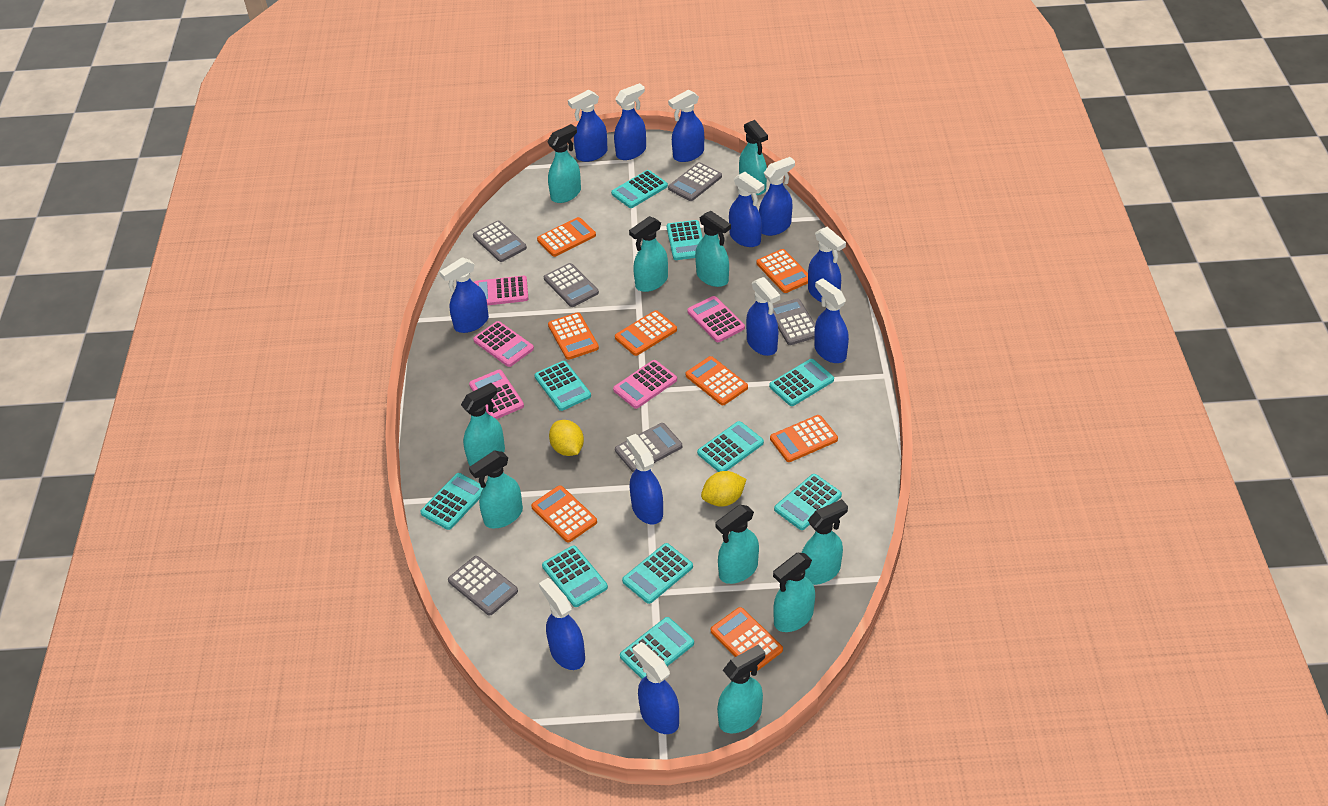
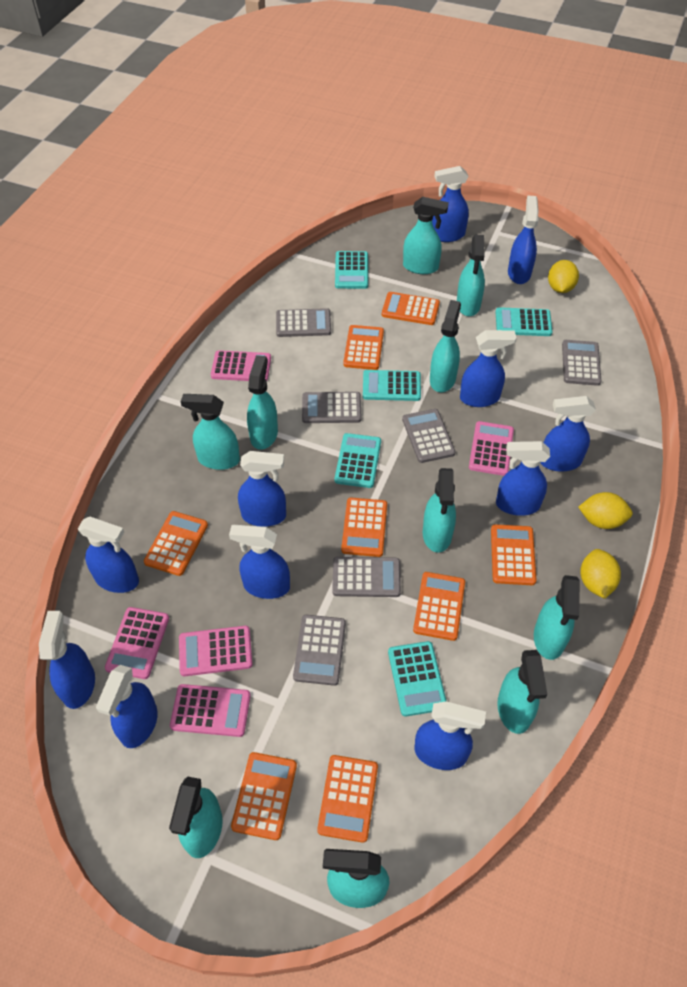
blue spray bottle: 12 -> 11
turquoise calculator: 10 -> 5
yellow lemon: 2 -> 3

